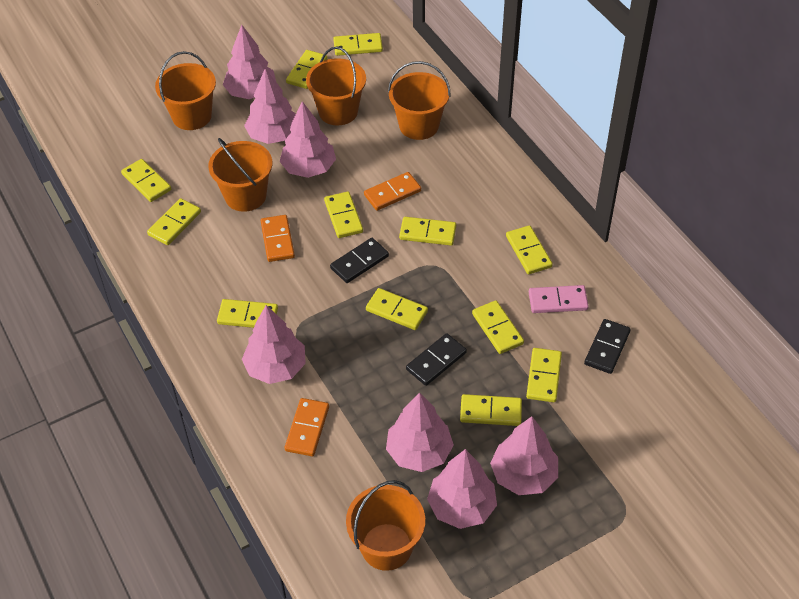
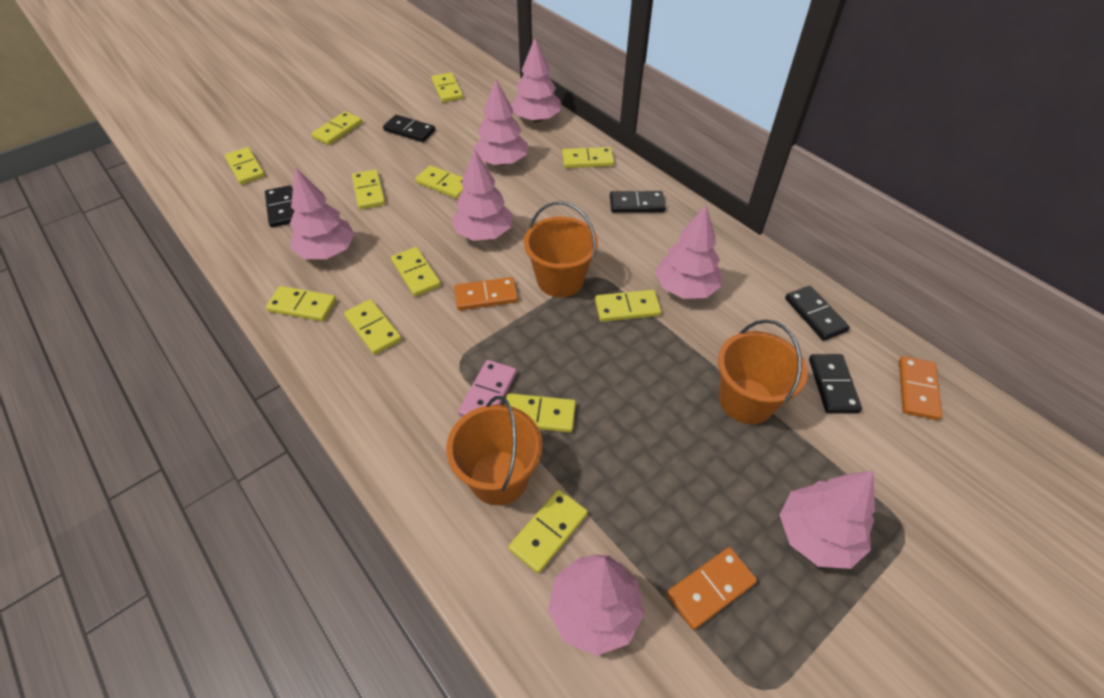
black domino: 3 -> 5
orange bucket: 5 -> 3

